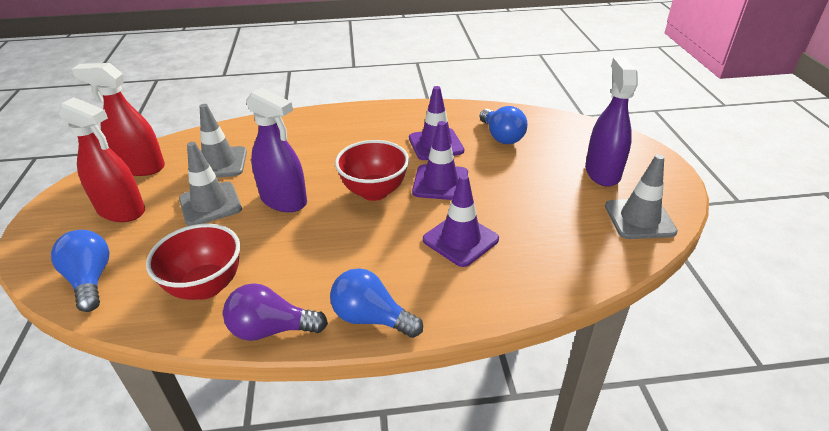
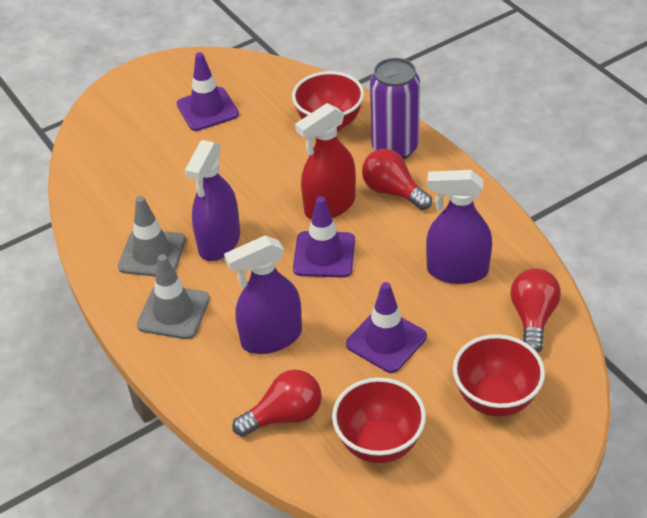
blue light bulb: 3 -> 0
grey traffic cone: 3 -> 2
purple can: 0 -> 1
purple light bulb: 1 -> 0
purple spray bottle: 2 -> 3
red bowl: 2 -> 3
red light bulb: 0 -> 3
red spray bottle: 2 -> 1

